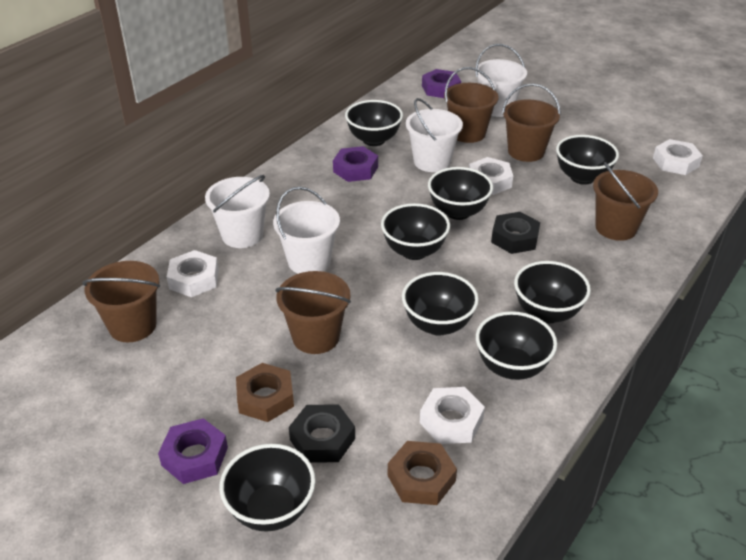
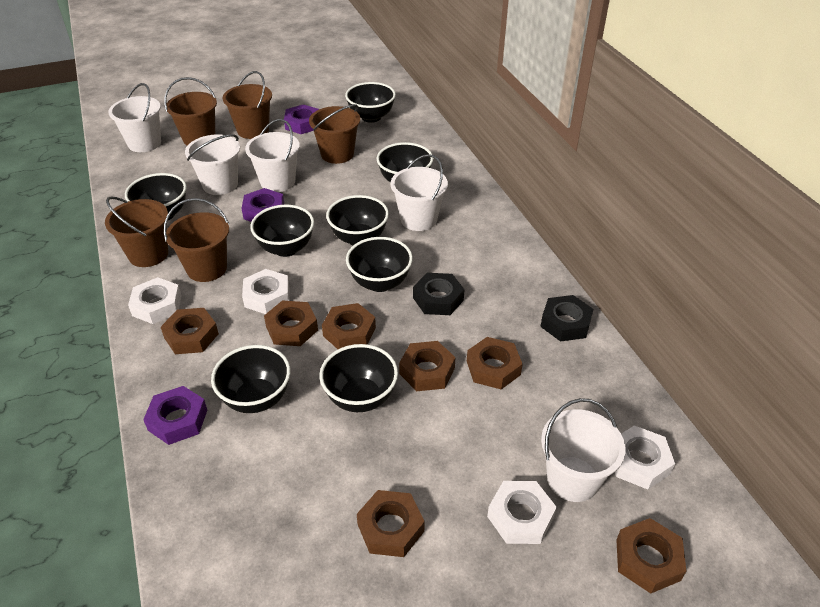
brown nut: 2 -> 7
white bucket: 4 -> 5

